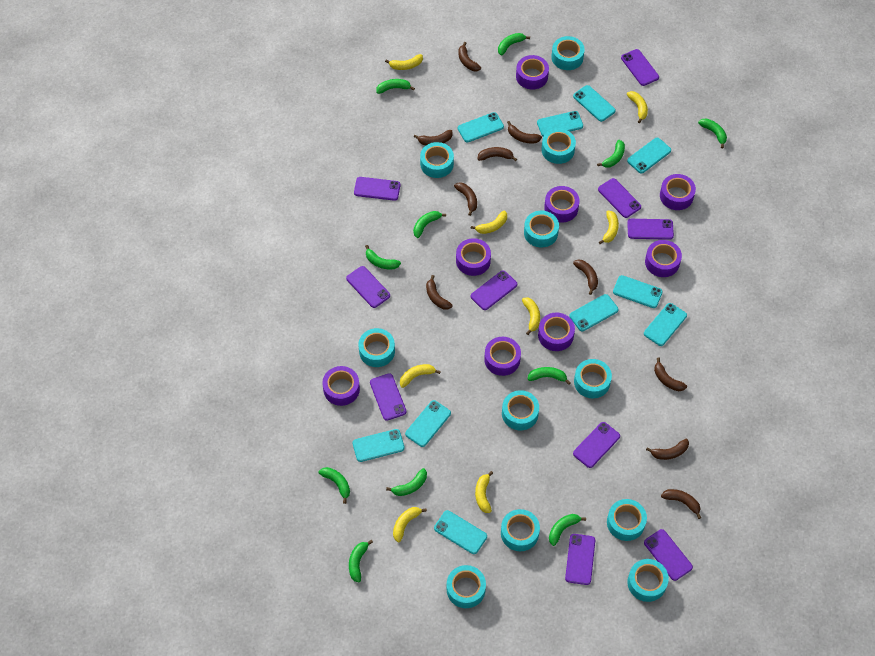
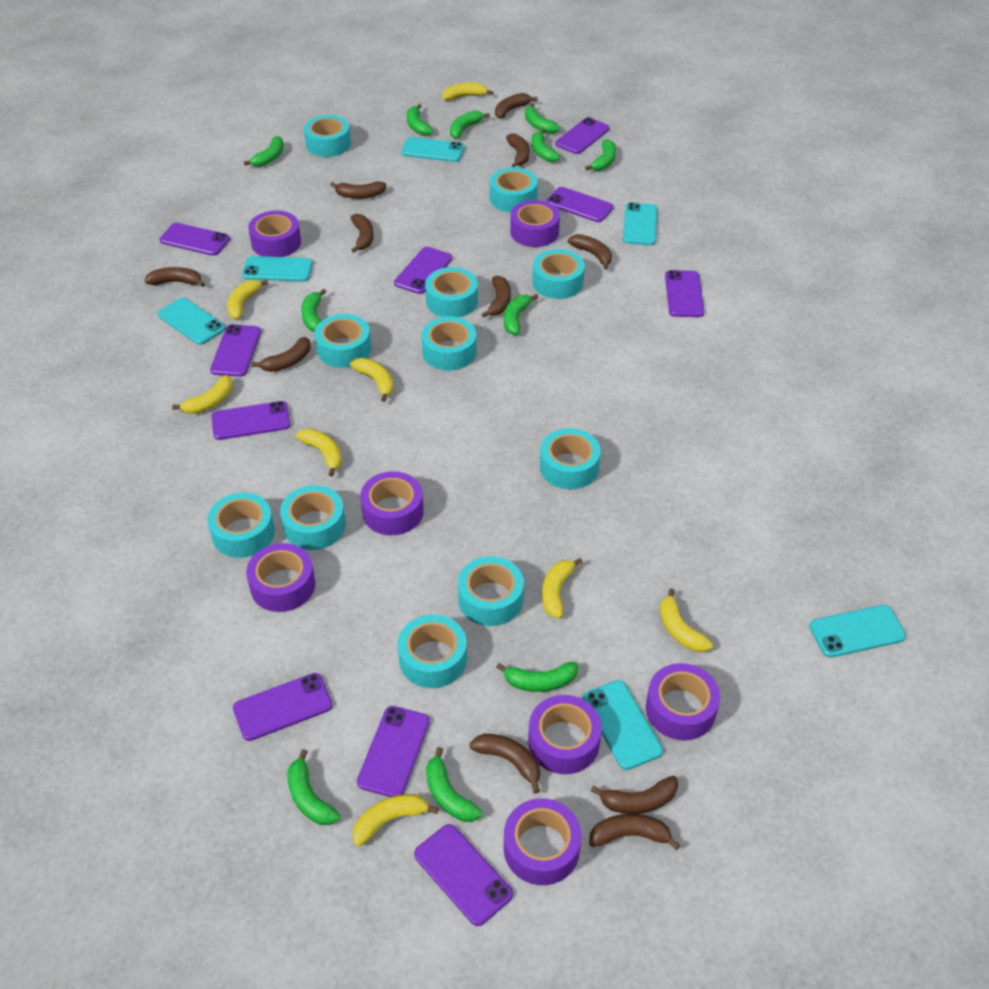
brown banana: 10 -> 11
purple tape: 8 -> 7
turquoise phone: 10 -> 6

